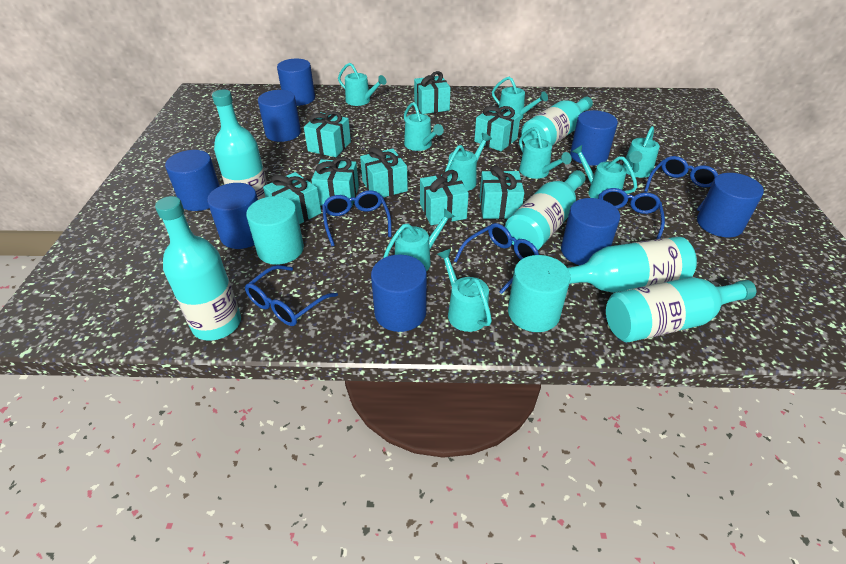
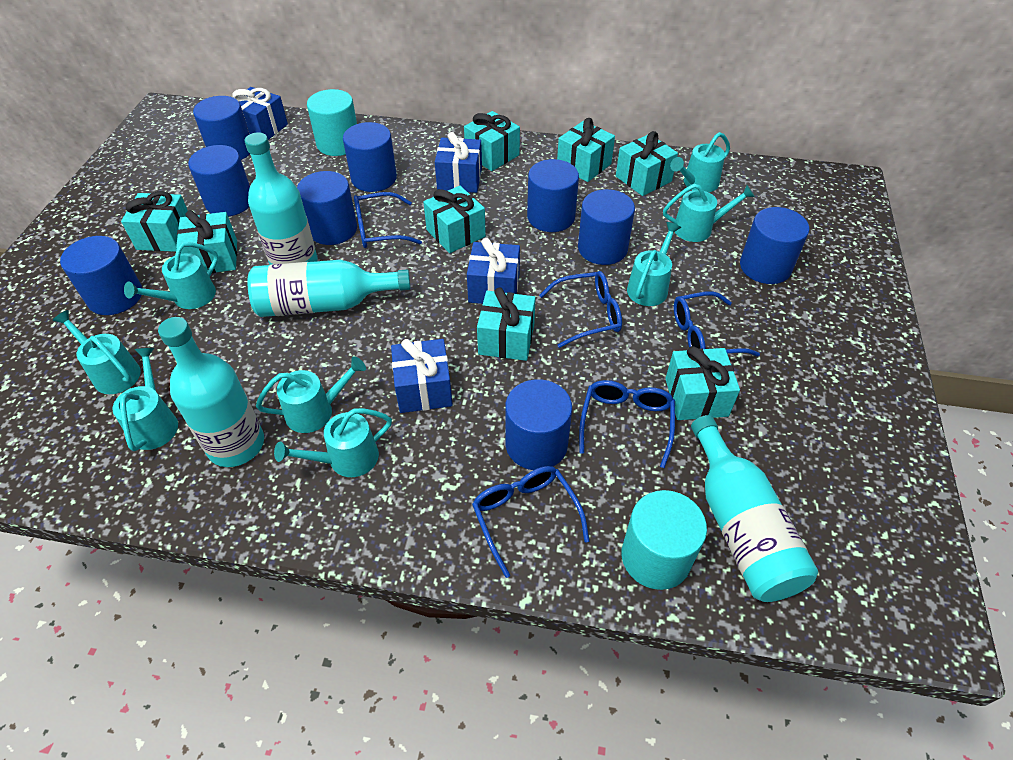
blue cylinder: 8 -> 9
blue gift: 0 -> 4
turquoise bottle: 6 -> 4
turquoise watering can: 9 -> 8

